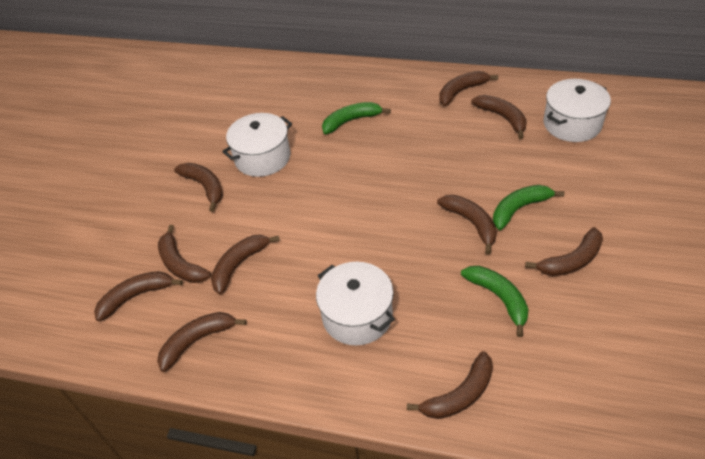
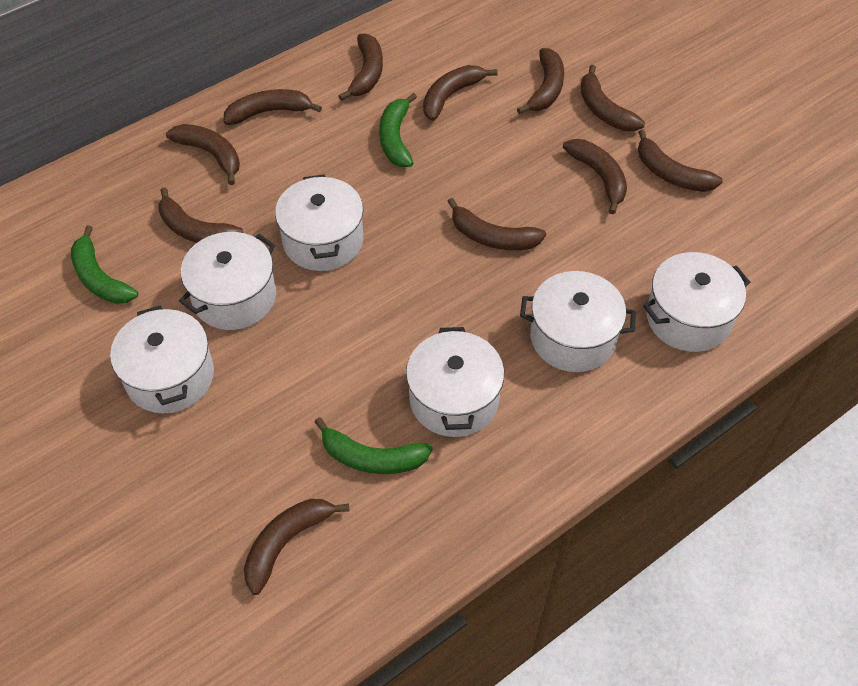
brown banana: 10 -> 11
white pot: 3 -> 6

